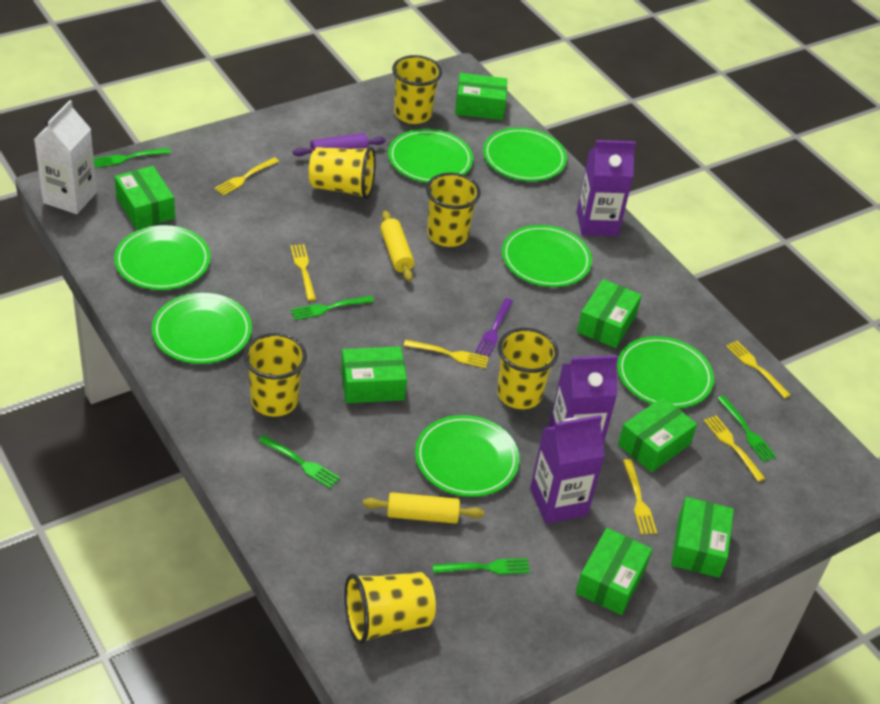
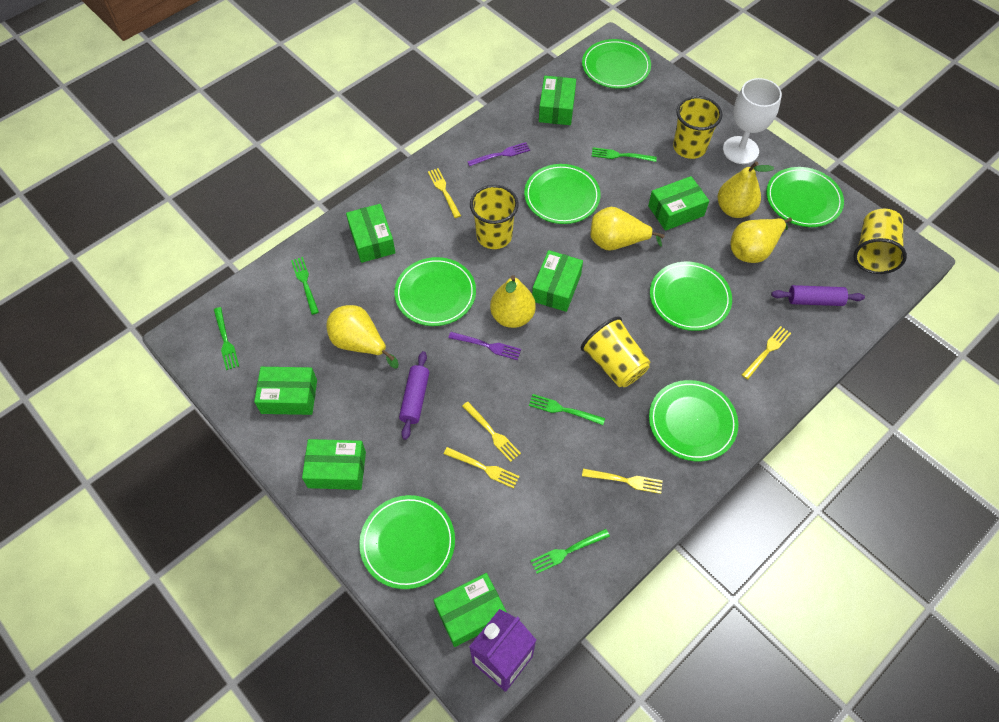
purple carton: 3 -> 1
purple fork: 1 -> 2
purple rolling pin: 1 -> 2
white carton: 1 -> 0
white goblet: 0 -> 1
yellow cup: 6 -> 4
yellow fork: 6 -> 5
yellow pear: 0 -> 5
yellow rolling pin: 2 -> 0

